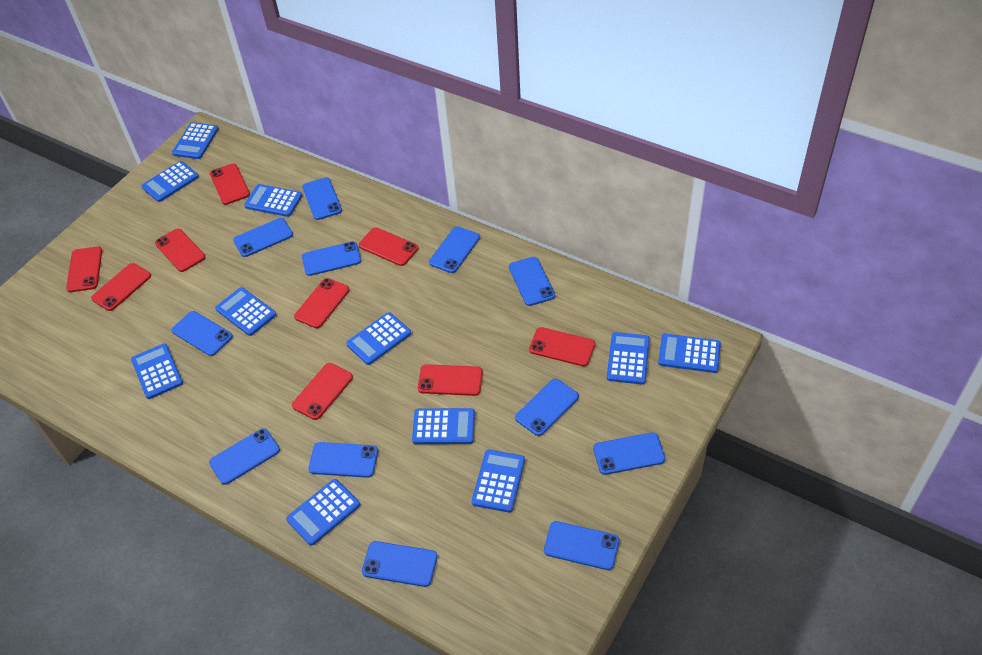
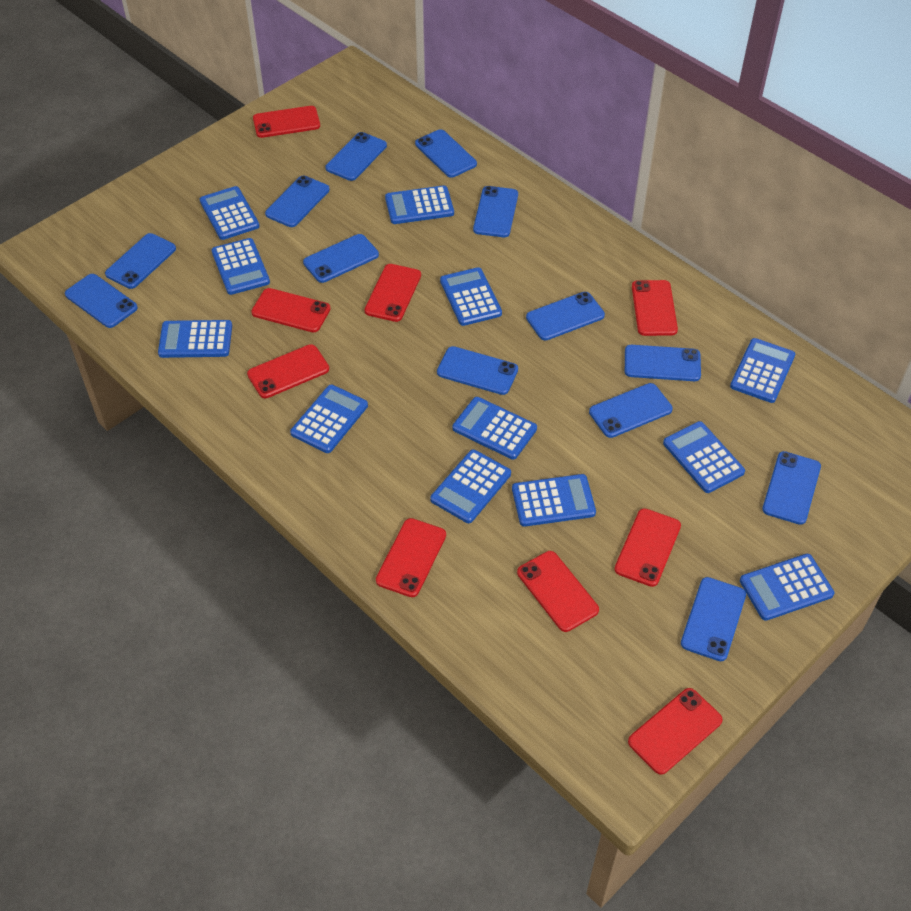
blue calculator: 11 -> 12
blue phone: 12 -> 13

